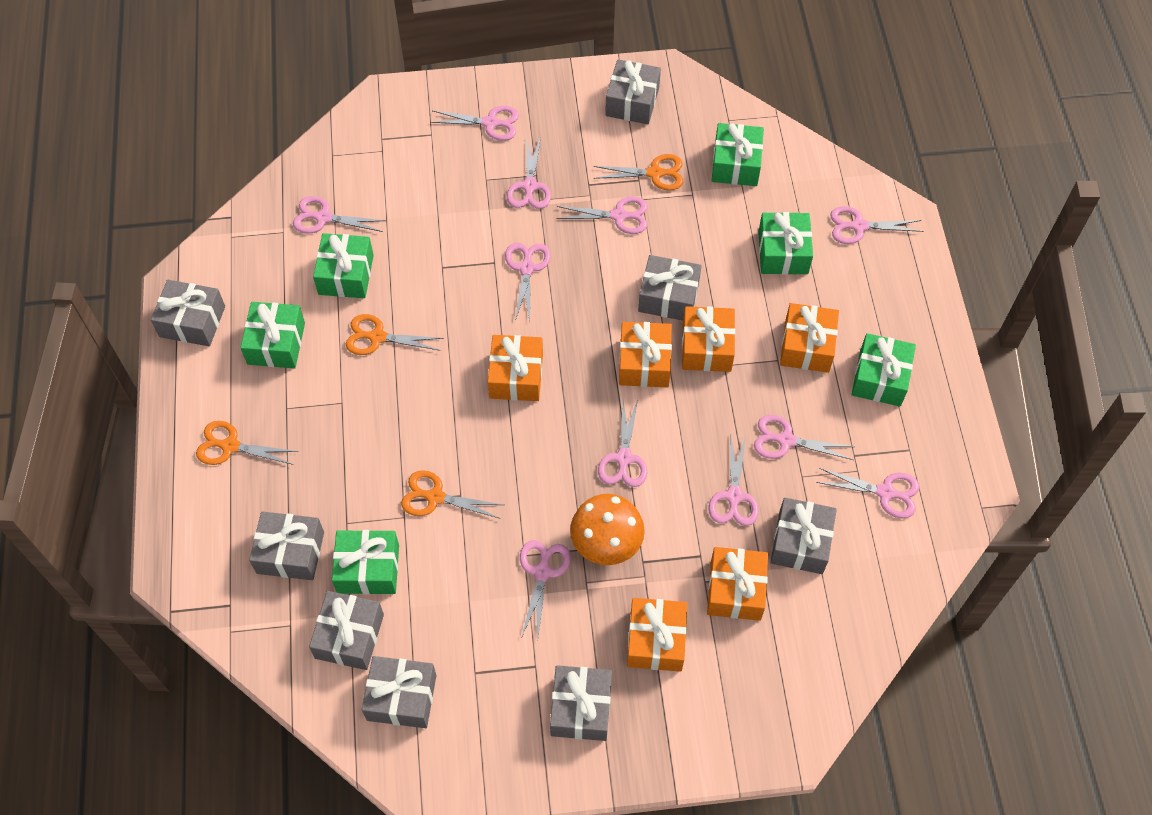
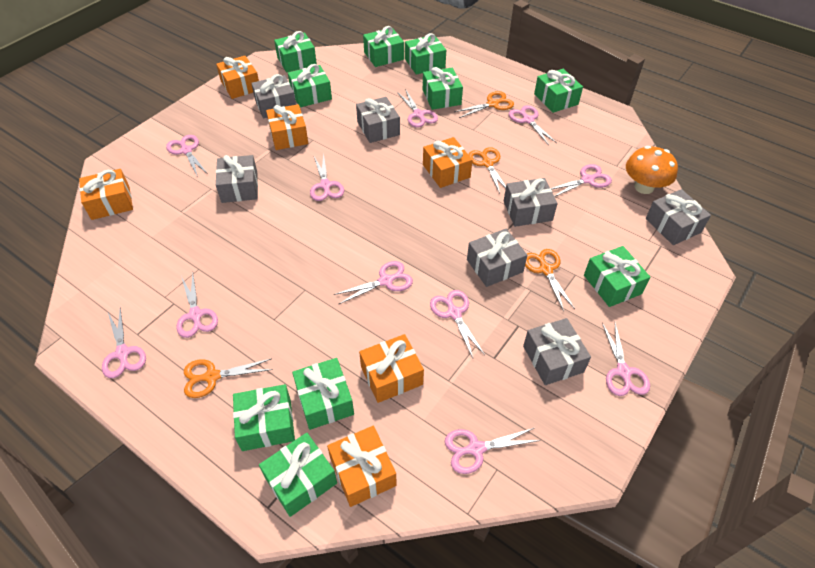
green gift: 6 -> 10
grey gift: 8 -> 7

